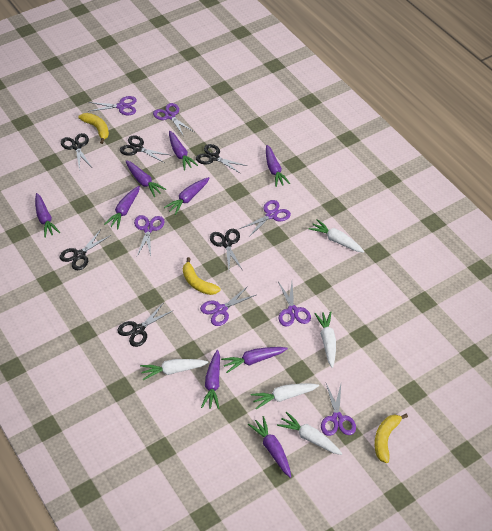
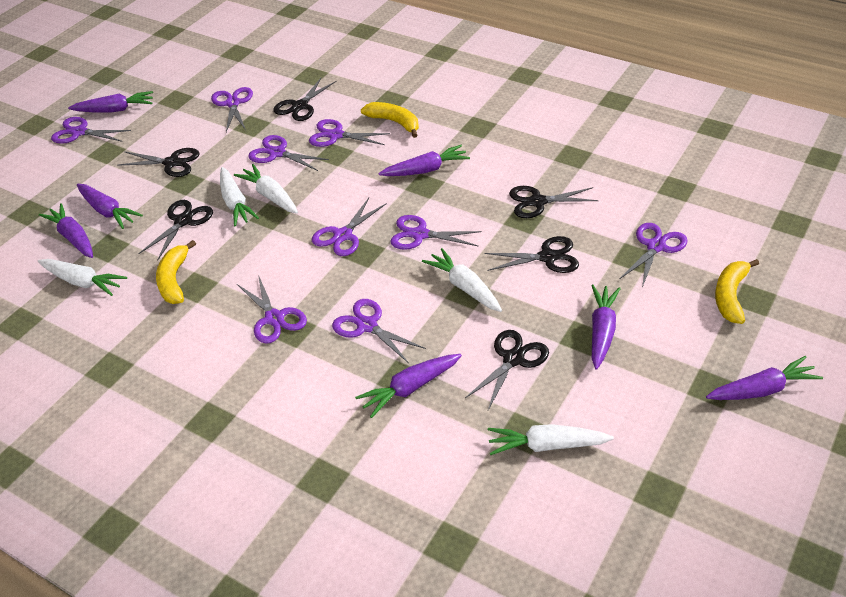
purple carrot: 9 -> 7
purple scissors: 7 -> 9

